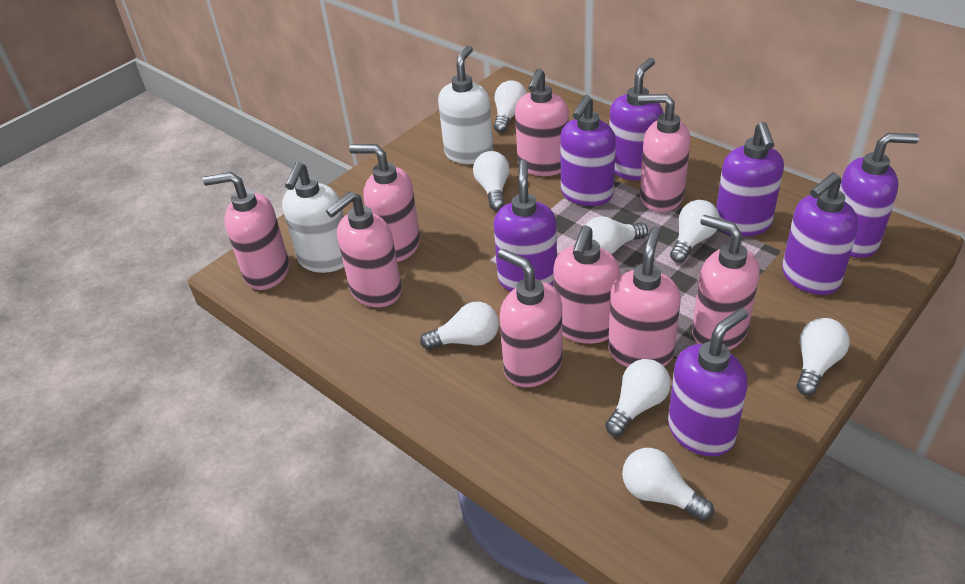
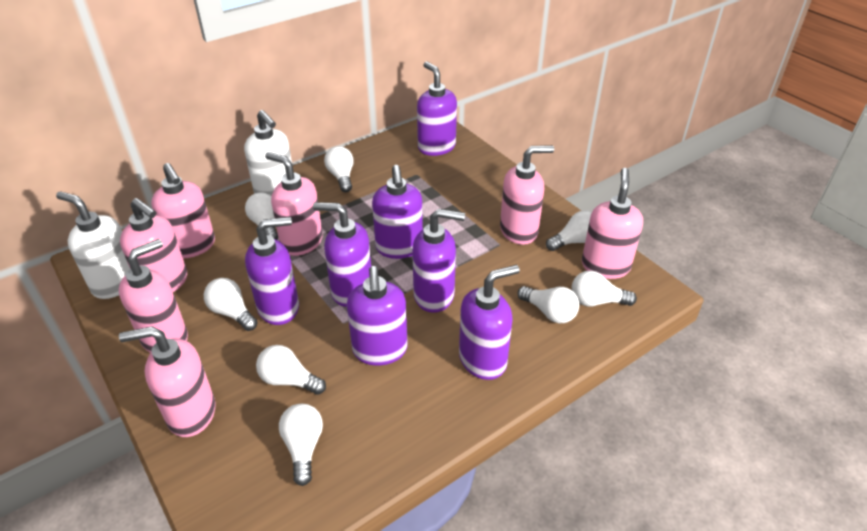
pink soap dispenser: 9 -> 7

